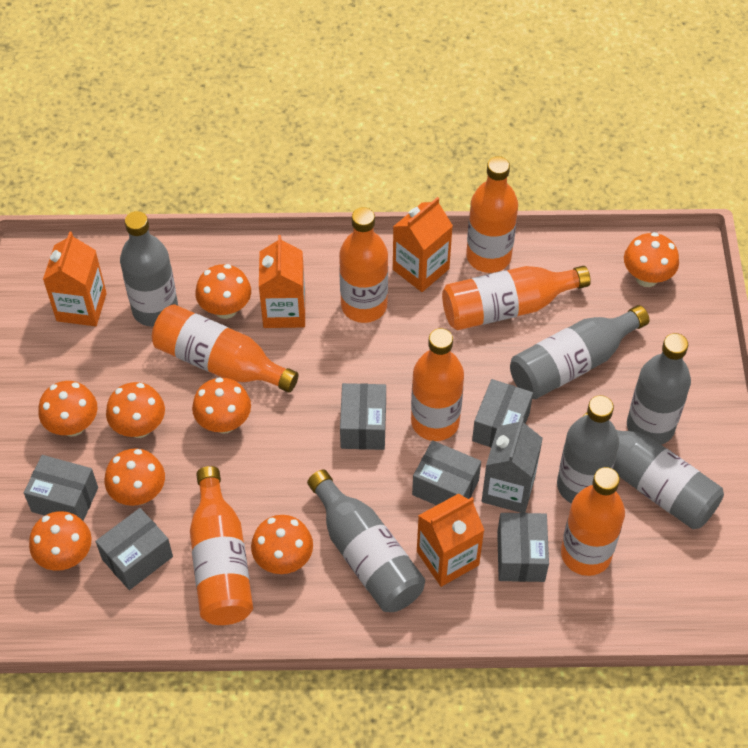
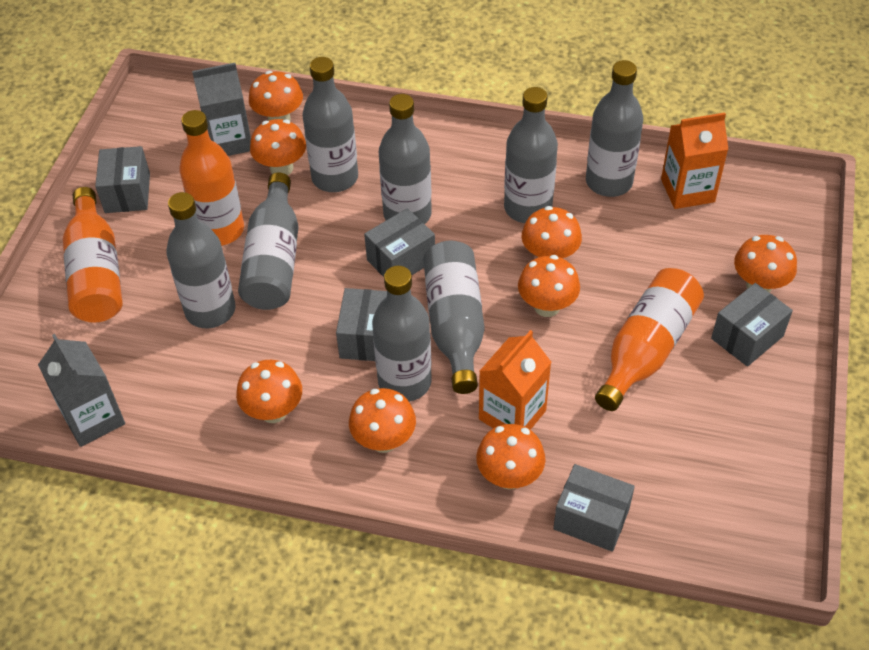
grey bottle: 6 -> 8
grey box: 6 -> 5
grey carton: 1 -> 2
orange bottle: 7 -> 3
orange carton: 4 -> 2

